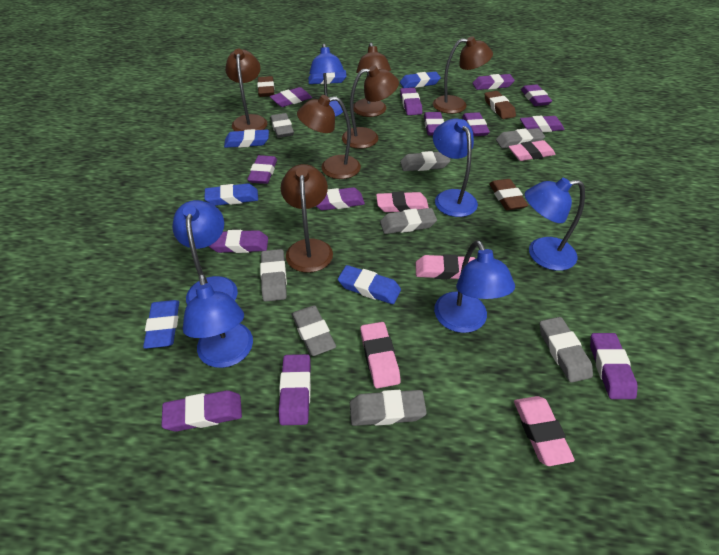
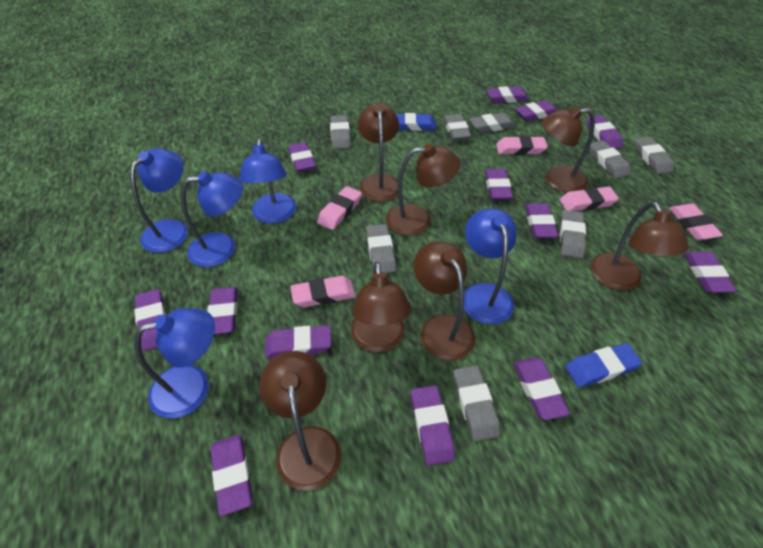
blue eraser: 6 -> 2
blue lamp: 6 -> 5
brown eraser: 3 -> 0
brown lamp: 6 -> 7

